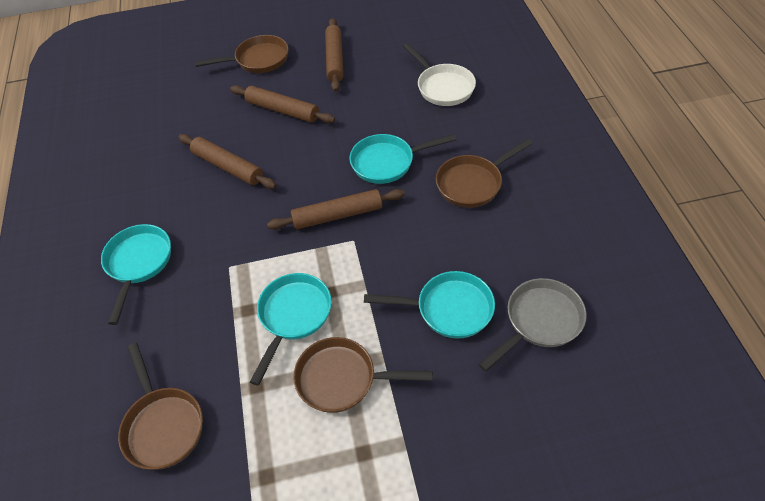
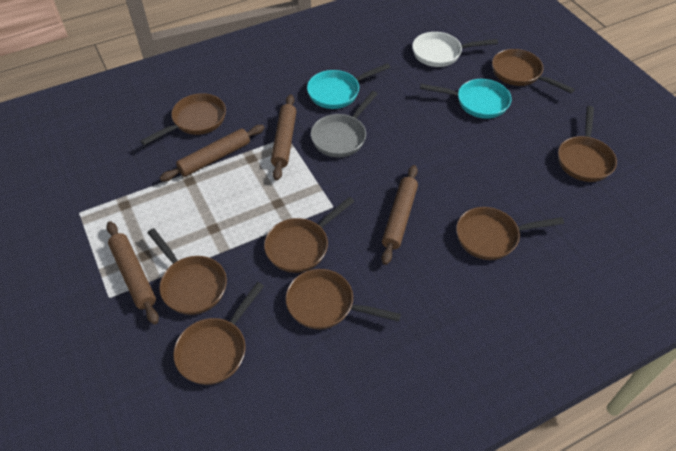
brown pan: 4 -> 8
turquoise pan: 4 -> 2

